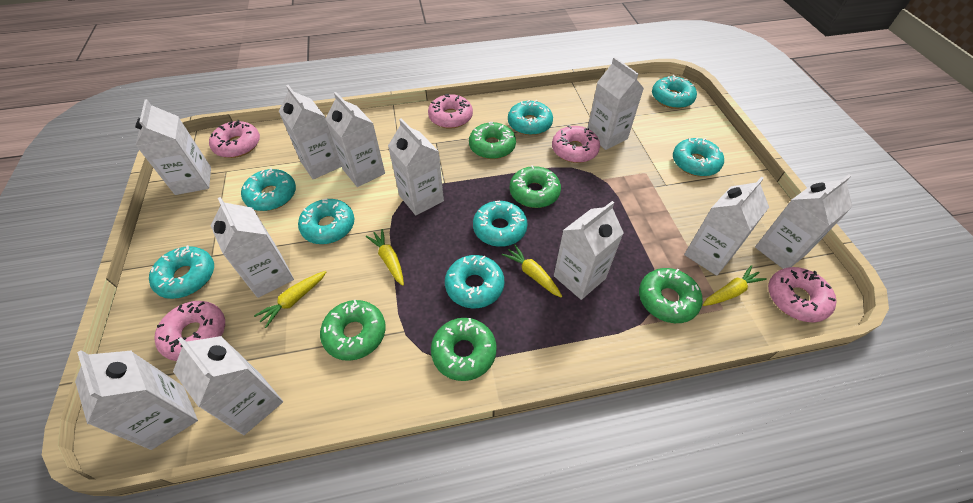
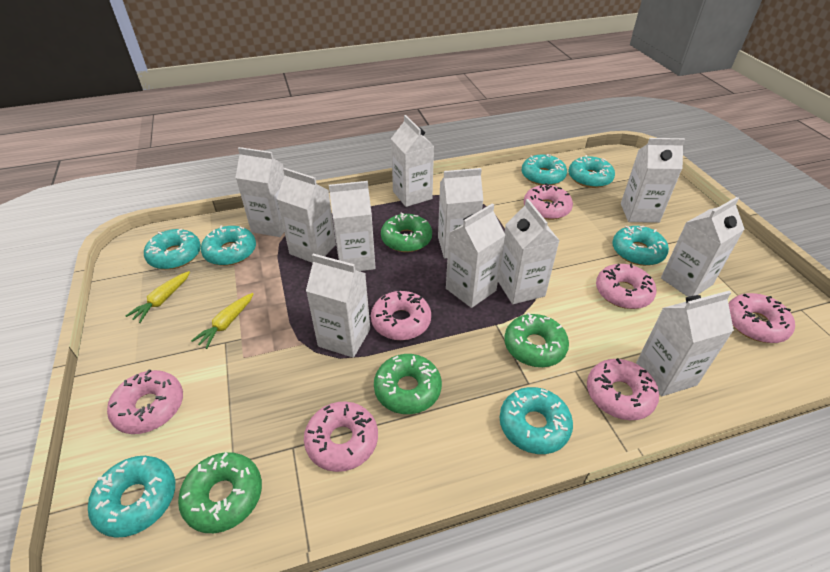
green donut: 5 -> 4
pink donut: 5 -> 7
turquoise donut: 8 -> 7
yellow carrot: 4 -> 2

